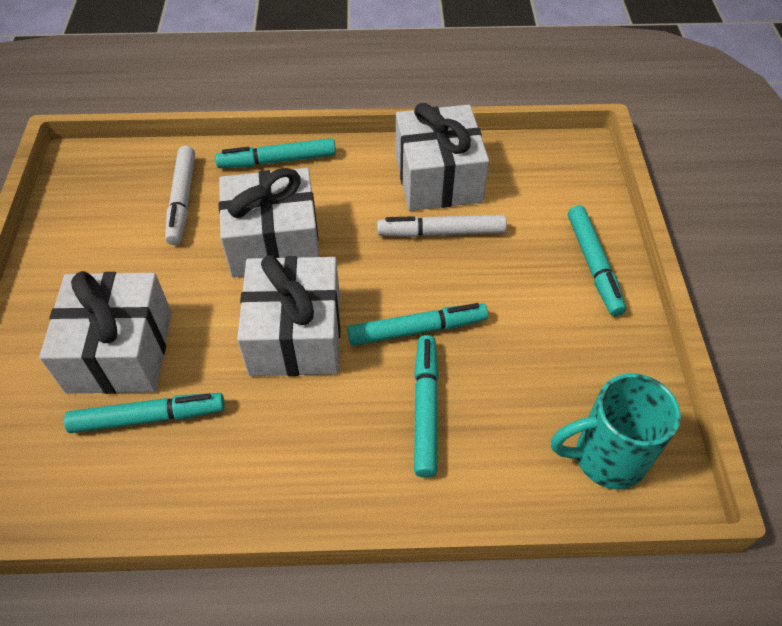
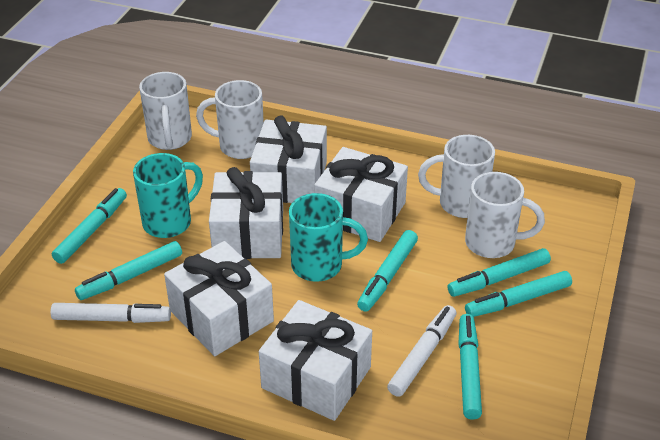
turquoise marker: 5 -> 6
turquoise mug: 1 -> 2
white gift: 4 -> 5
white mug: 0 -> 4

